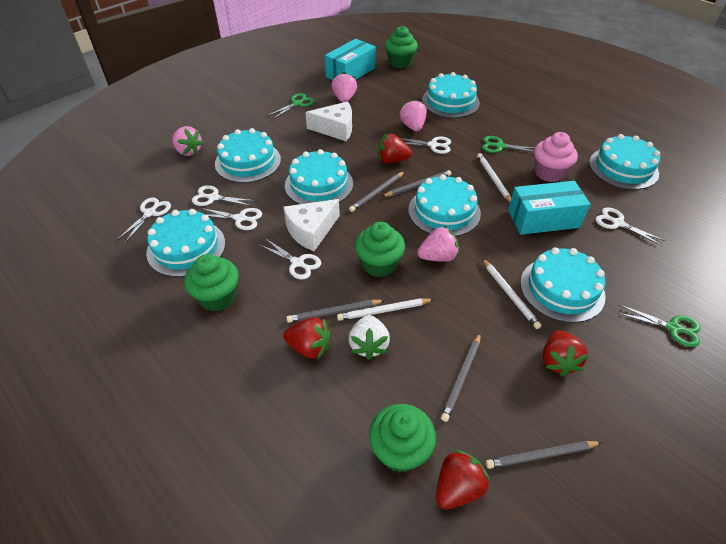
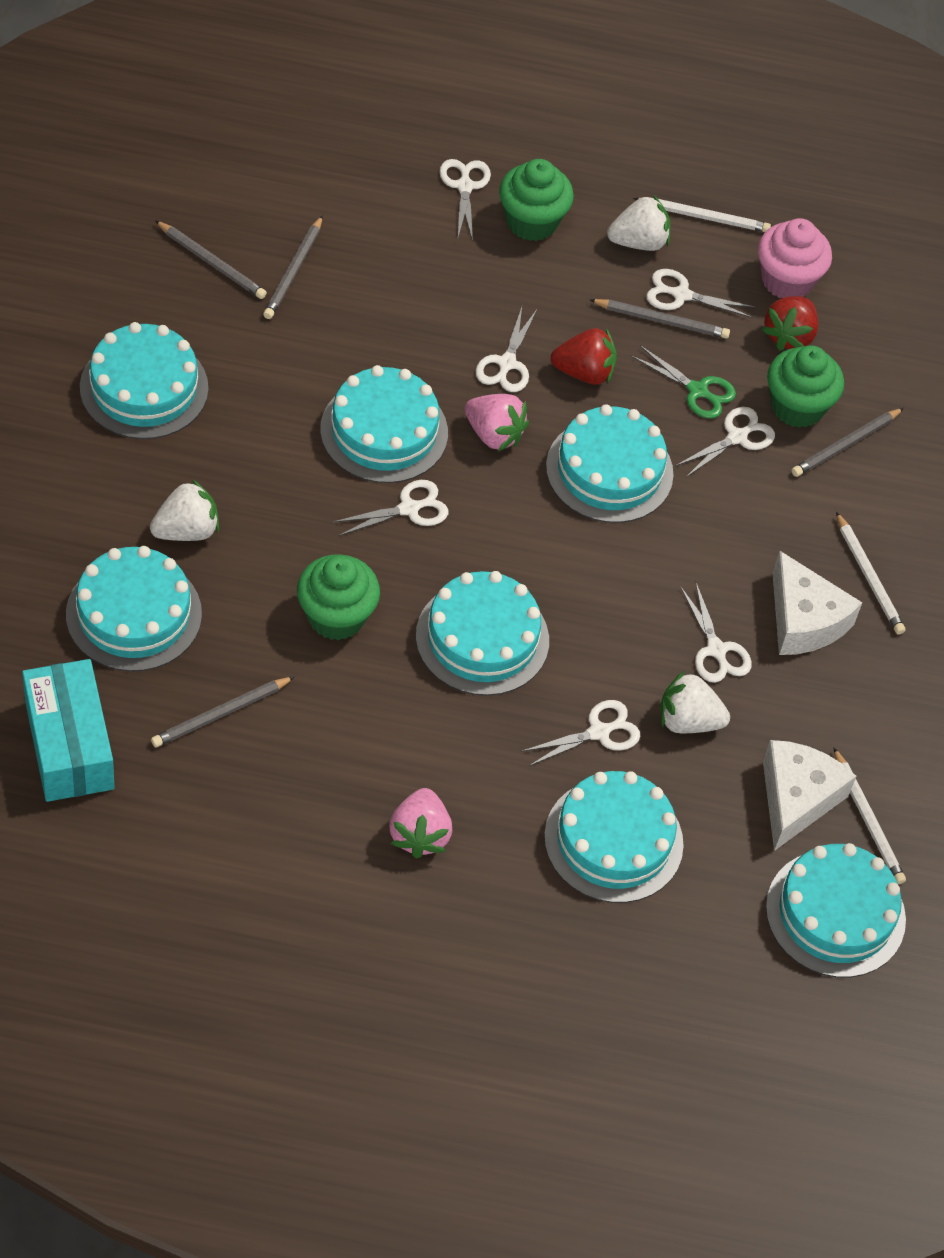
green cupcake: 4 -> 3
green scissors: 3 -> 1
pink strawberry: 4 -> 2
red strawberry: 4 -> 2
turquoise box: 2 -> 1
white scissors: 6 -> 7
white strawberry: 1 -> 3

